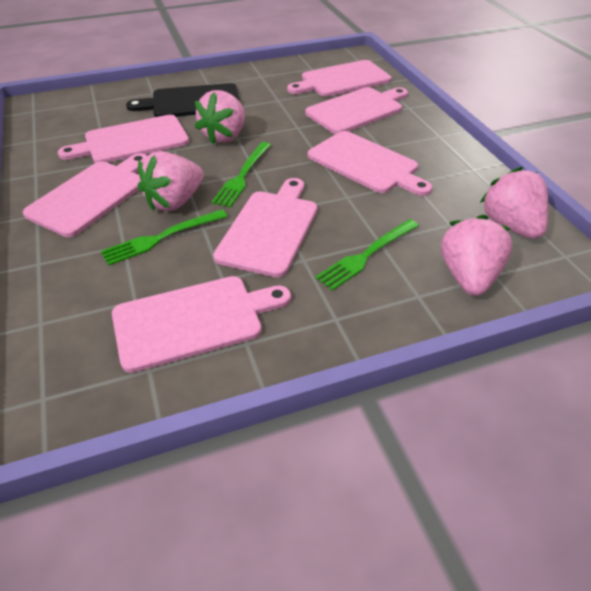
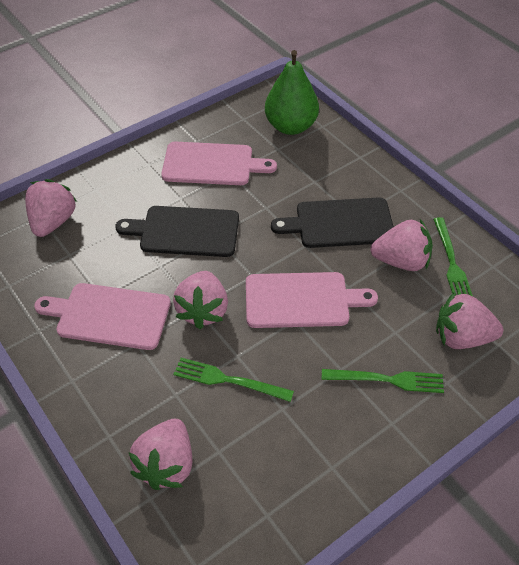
black cutting board: 1 -> 2
green pear: 0 -> 1
pink cutting board: 7 -> 3
pink strawberry: 4 -> 5

